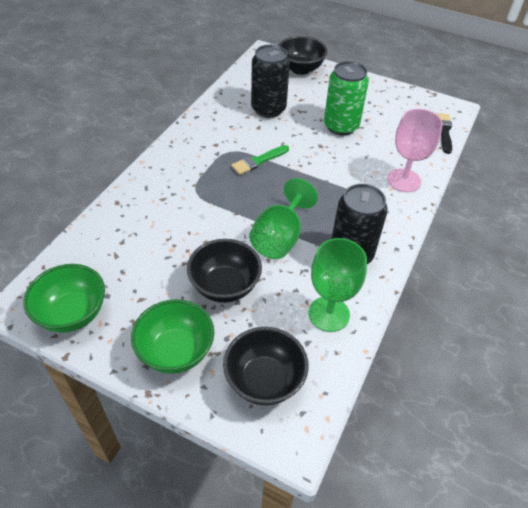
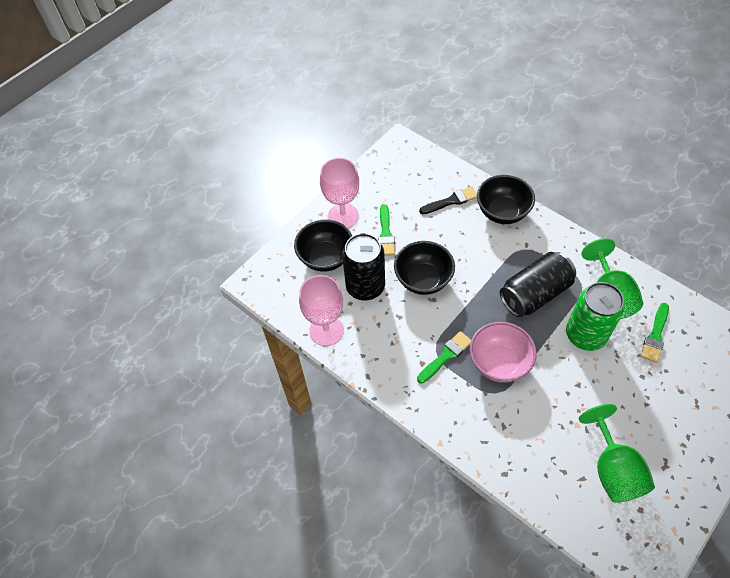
green bowl: 2 -> 0
green brush: 1 -> 3
pink bowl: 0 -> 1
pink goblet: 1 -> 2

